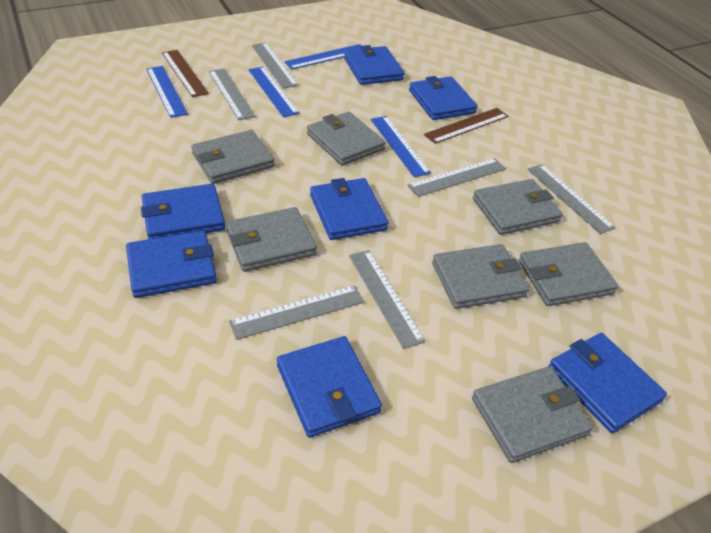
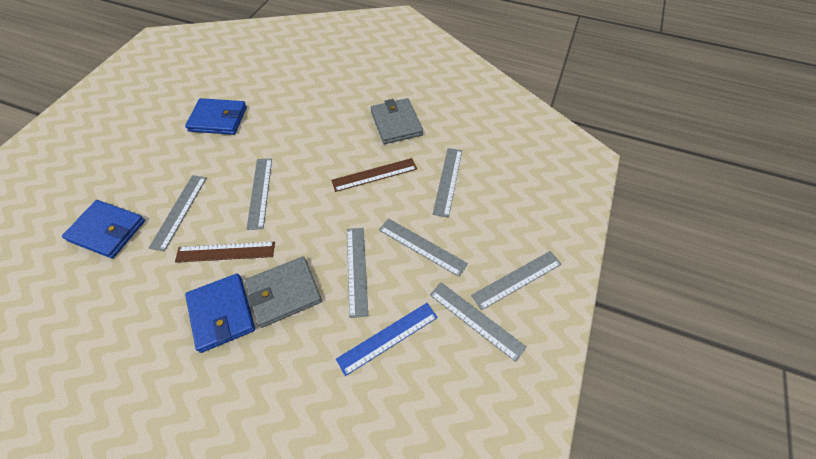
blue ruler: 4 -> 1
blue wallet: 7 -> 3
grey ruler: 6 -> 7
grey wallet: 7 -> 2

